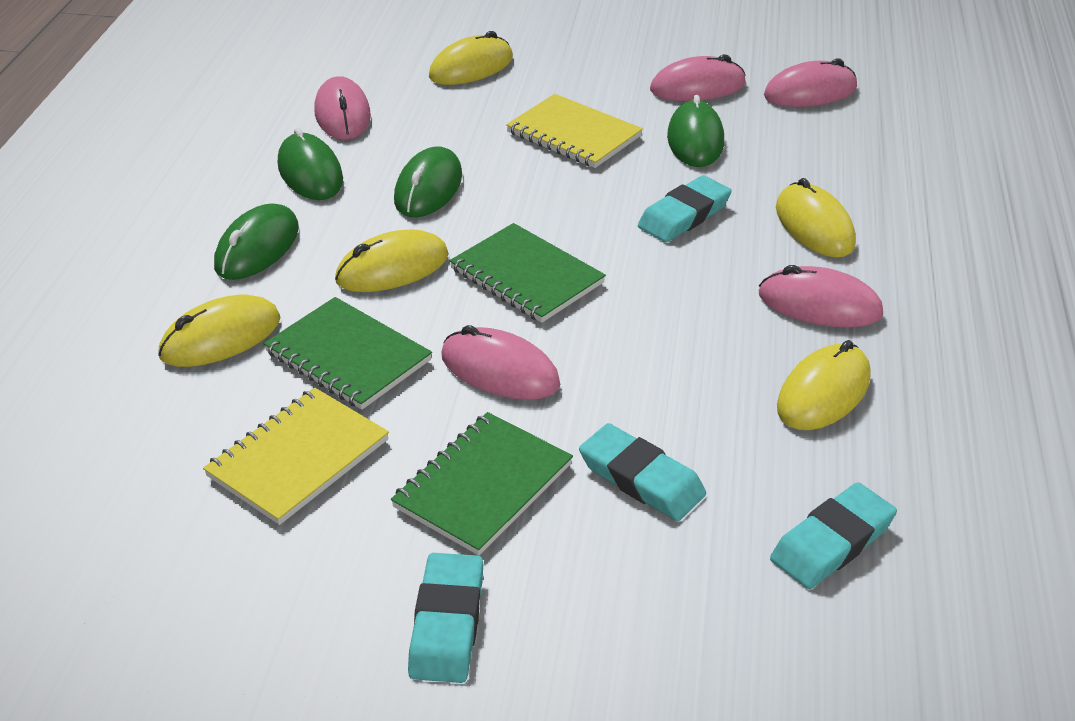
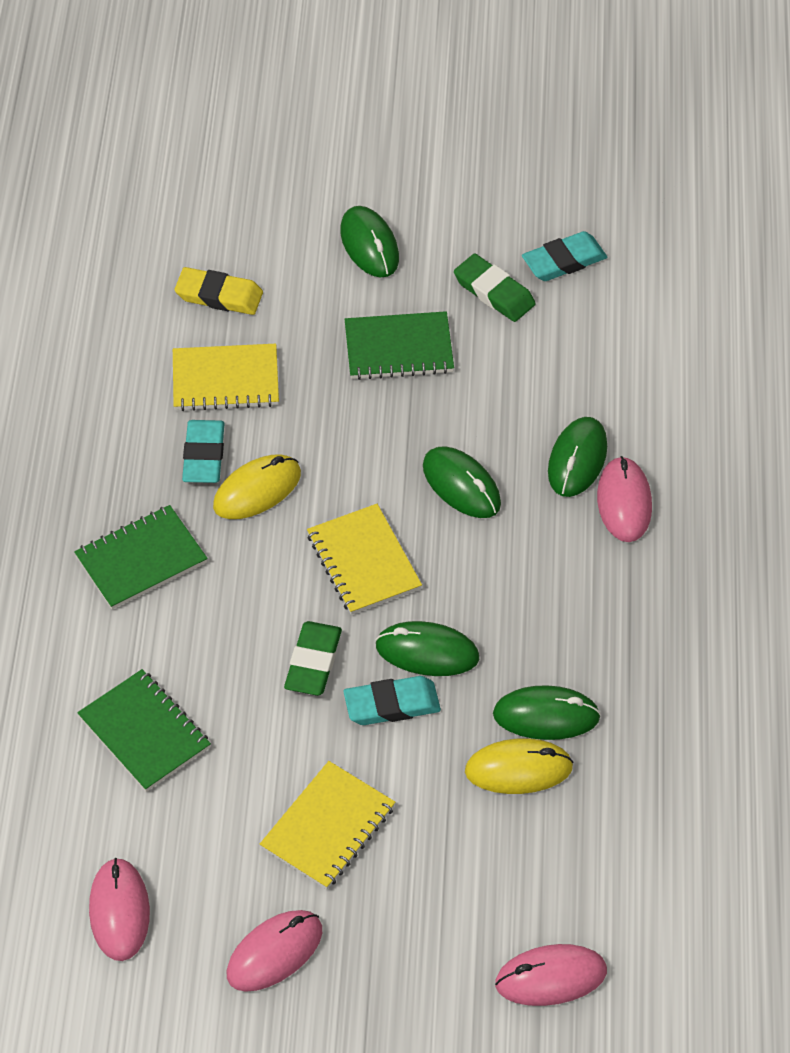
green eraser: 0 -> 2
green mouse: 4 -> 5
pink mouse: 5 -> 4
turquoise eraser: 4 -> 3
yellow eraser: 0 -> 1
yellow mouse: 5 -> 2
yellow notebook: 2 -> 3

